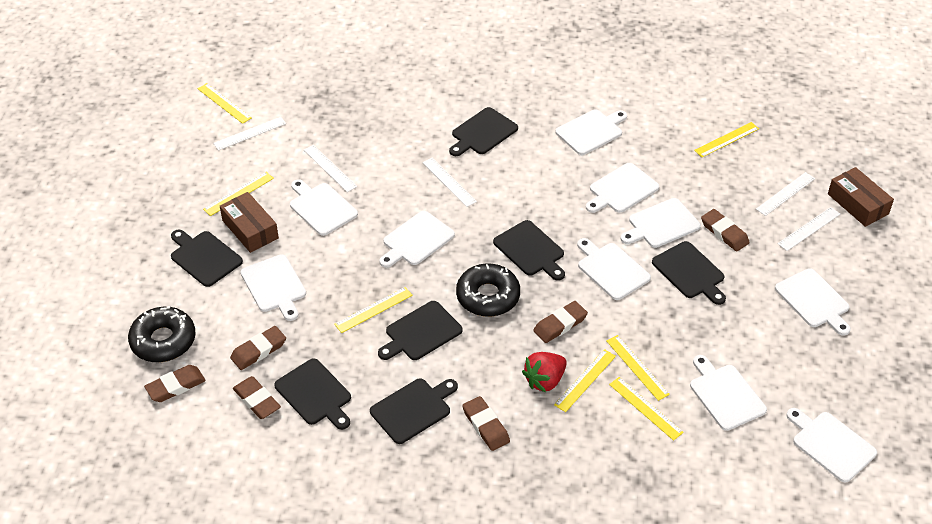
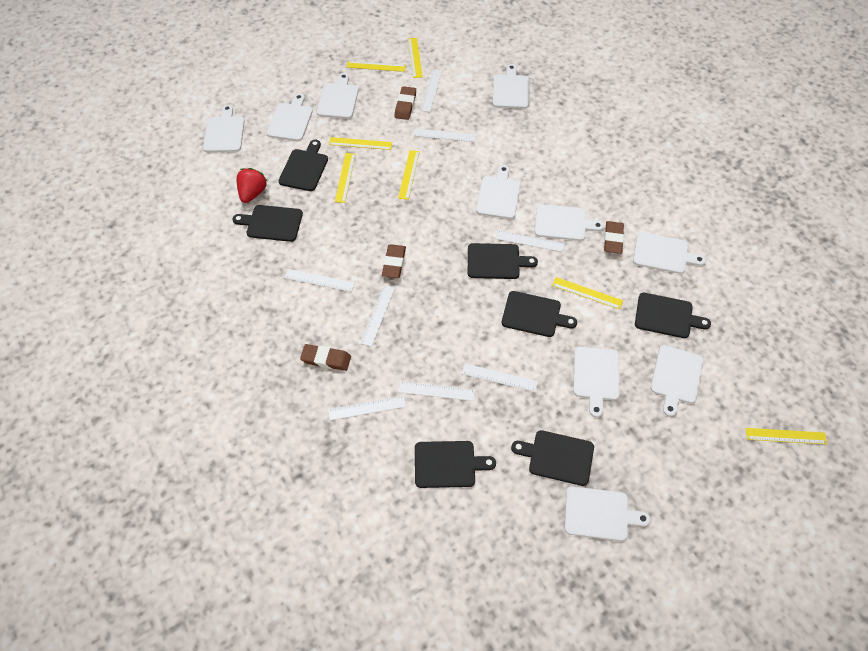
black donut: 2 -> 0
brown box: 2 -> 0
brown eraser: 6 -> 4
white ruler: 5 -> 8

